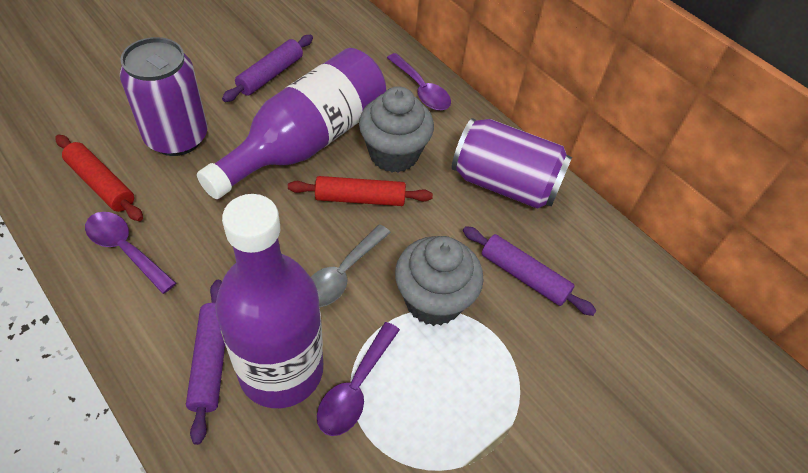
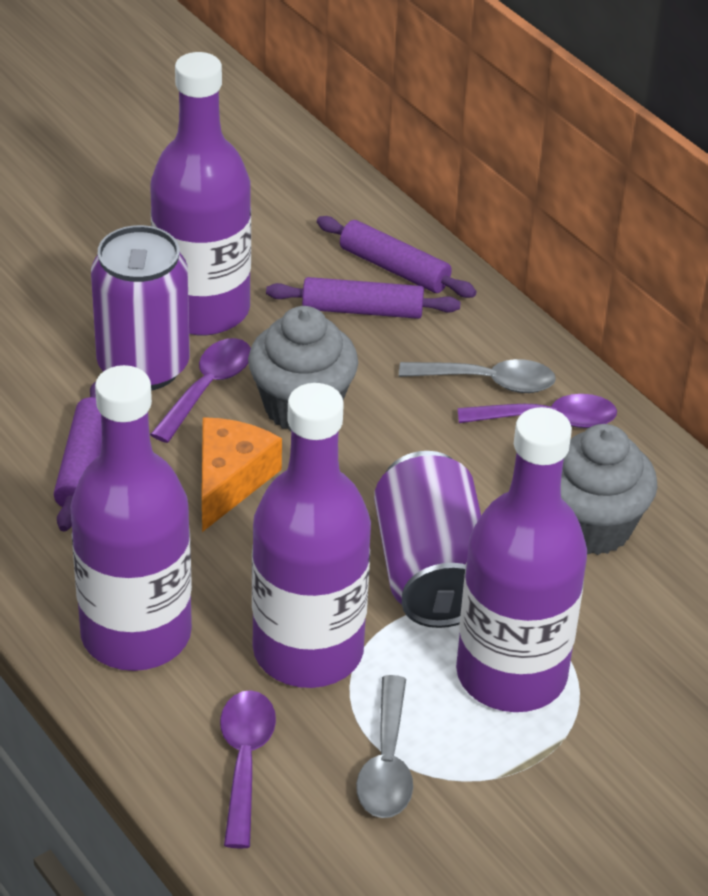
grey spoon: 1 -> 2
orange cheese: 0 -> 1
purple bottle: 2 -> 4
red rolling pin: 2 -> 0

